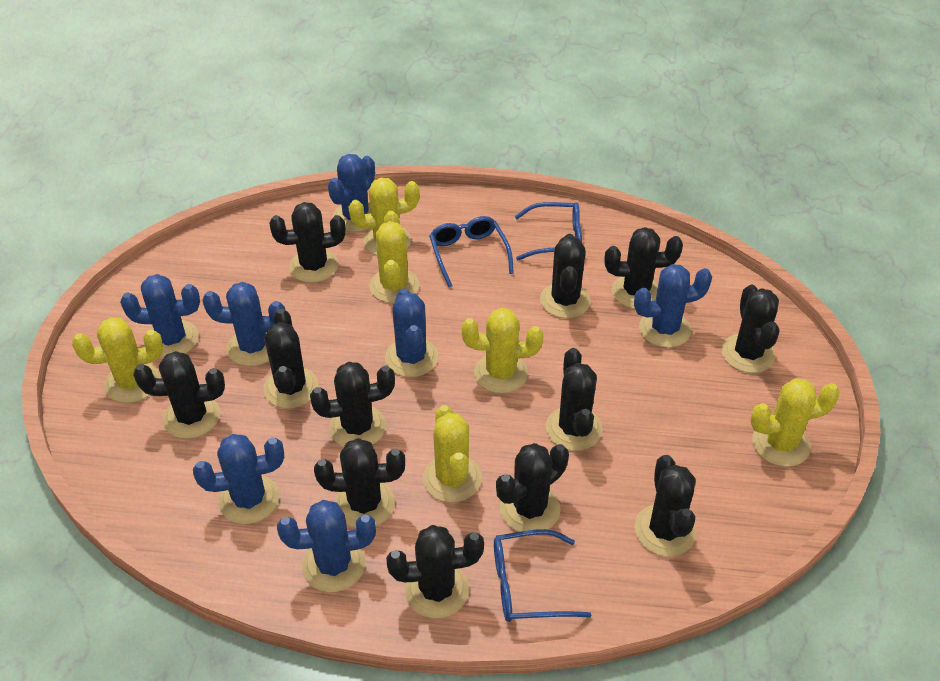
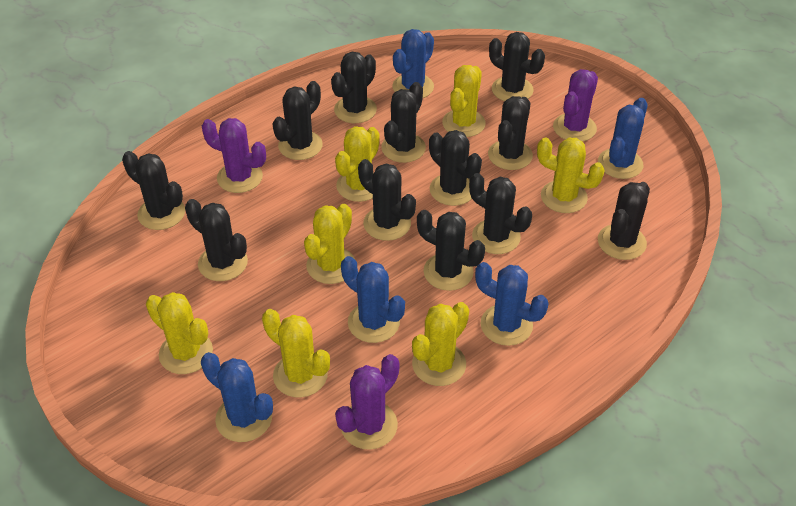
blue cactus: 7 -> 5
blue glasses: 3 -> 0
purple cactus: 0 -> 3
yellow cactus: 6 -> 7

